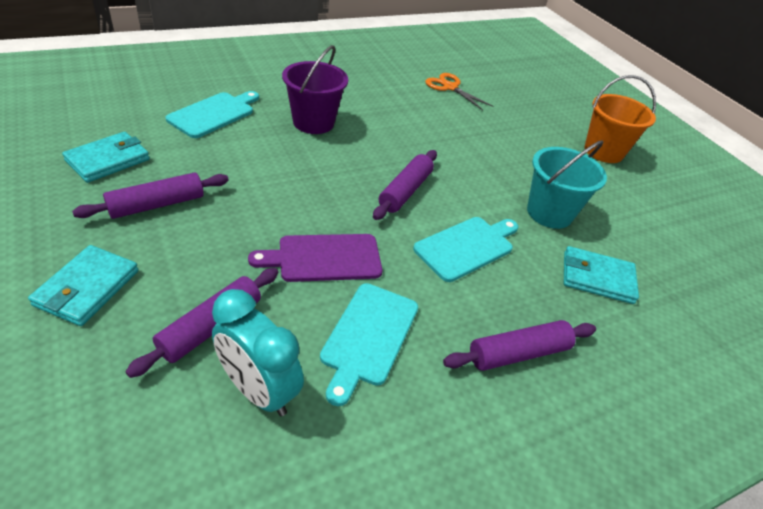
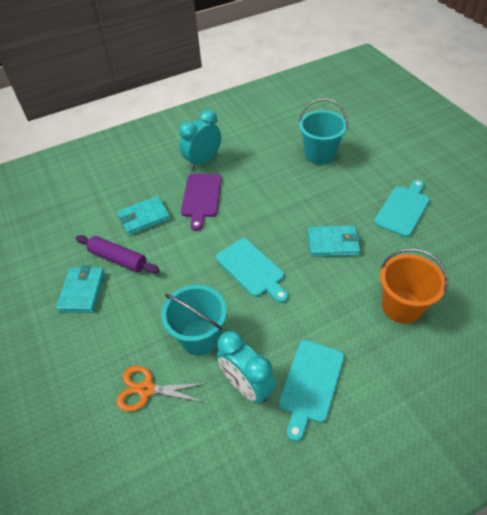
purple bucket: 1 -> 0
purple rolling pin: 4 -> 1
turquoise bucket: 1 -> 2
turquoise clock: 1 -> 2

